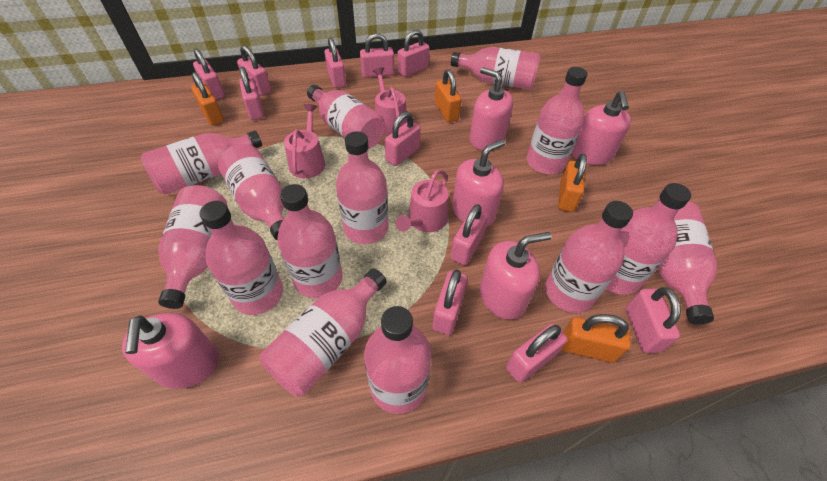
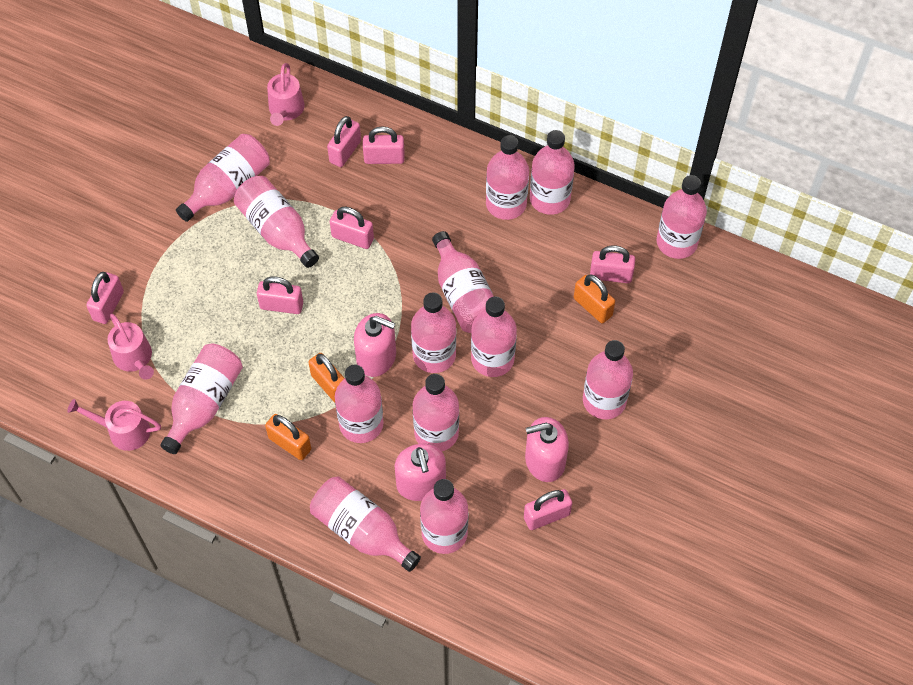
orange padlock: 4 -> 3
pink padlock: 11 -> 7
pink soap dispenser: 5 -> 3

